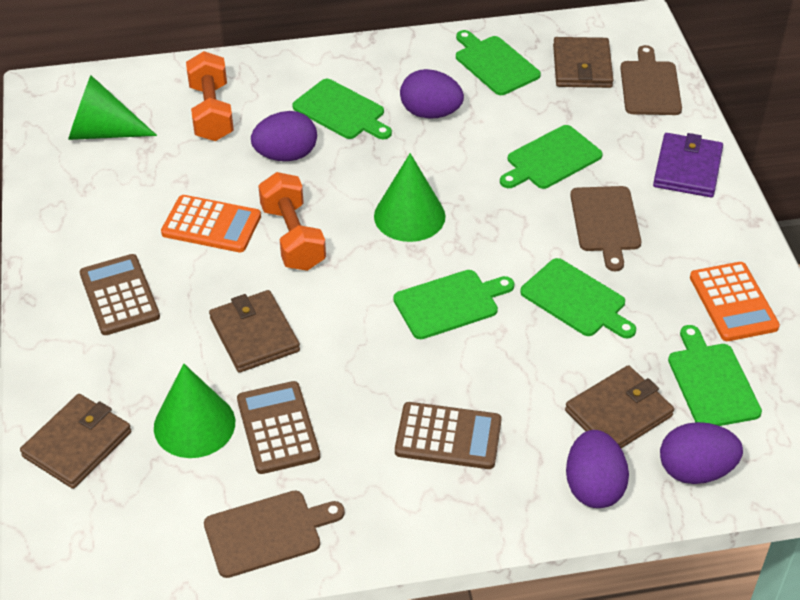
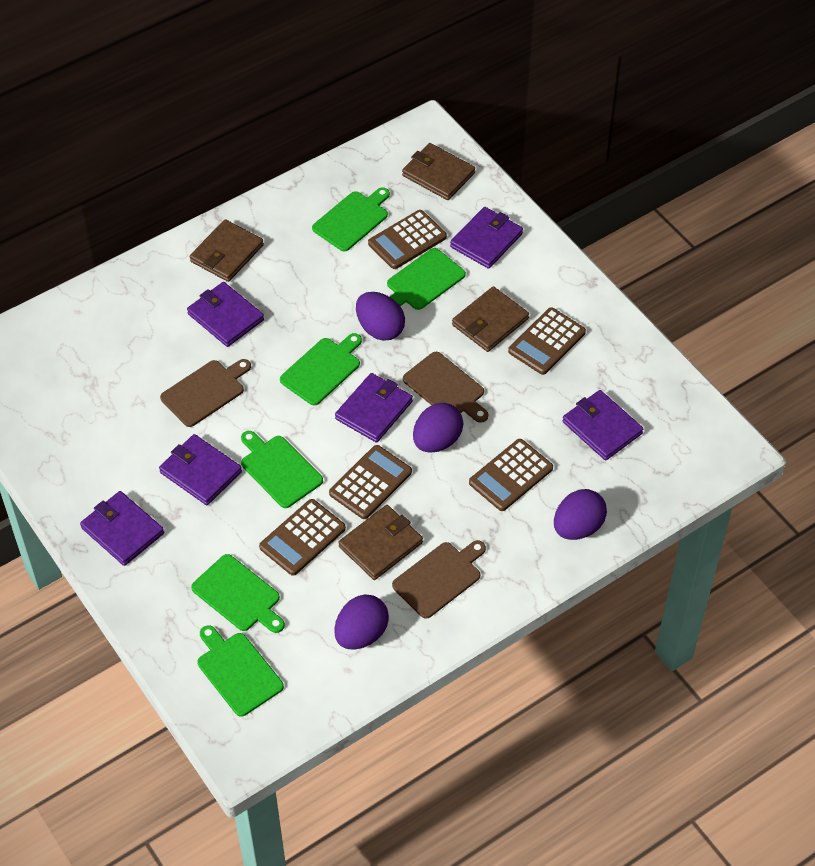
brown calculator: 3 -> 5
green cone: 3 -> 0
orange calculator: 2 -> 0
orange dumbbell: 2 -> 0
purple wallet: 1 -> 6

